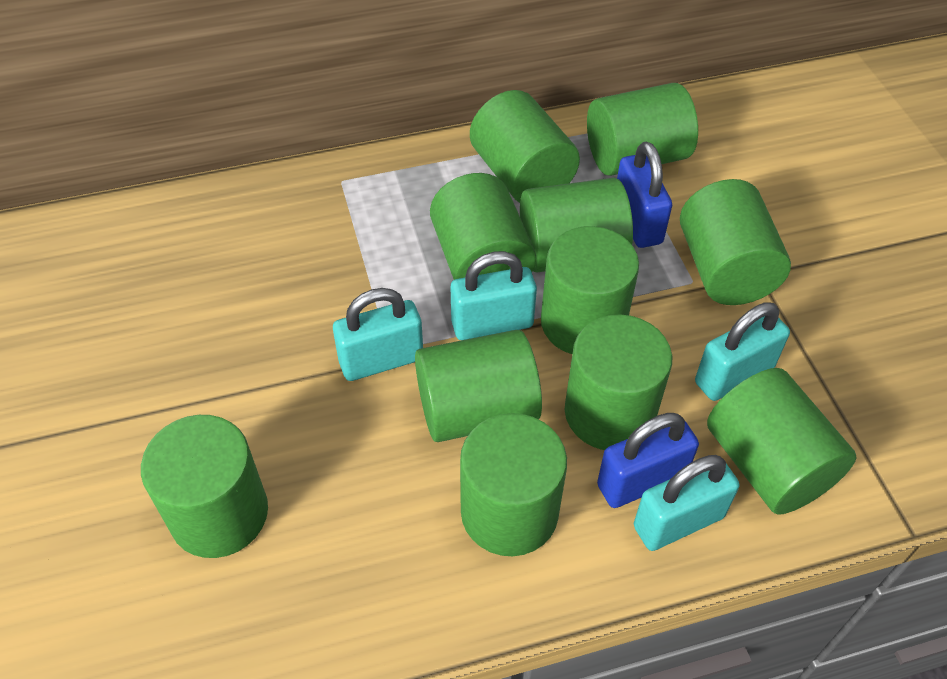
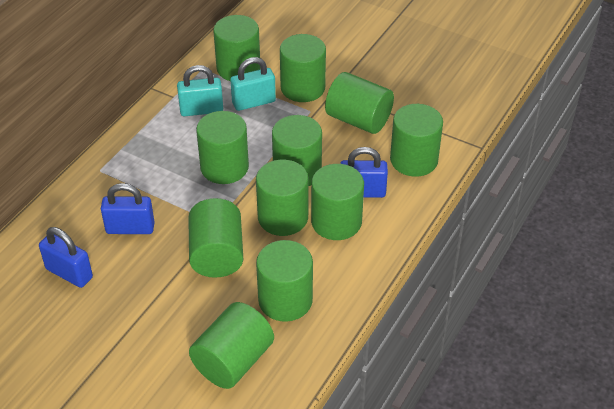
blue padlock: 2 -> 3
turquoise padlock: 4 -> 2

